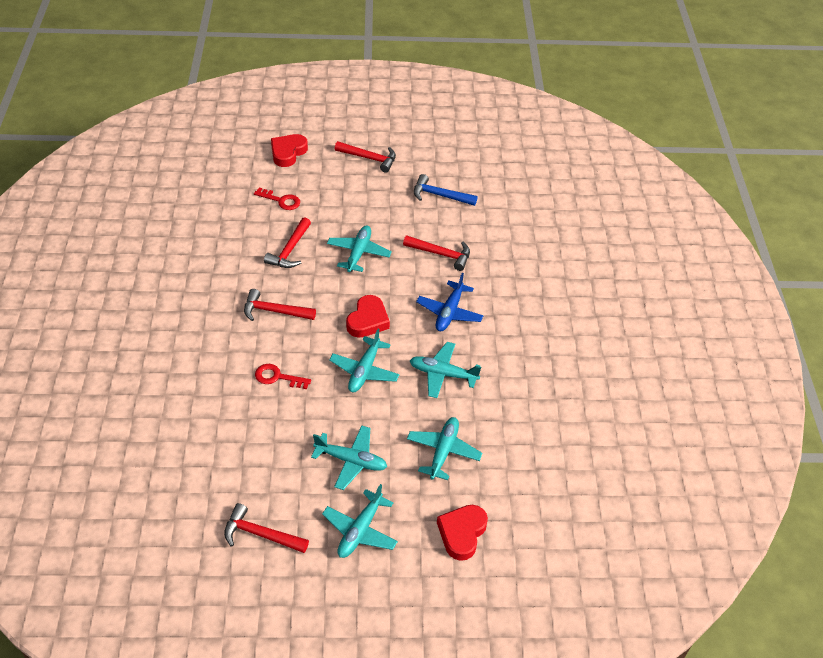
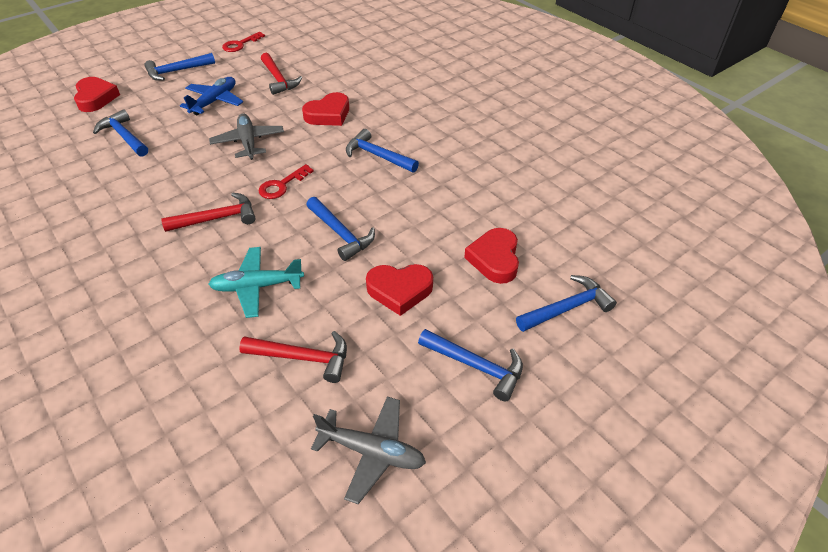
blue hammer: 1 -> 6
grey plane: 0 -> 2
red hammer: 5 -> 3
red heart: 3 -> 4
turquoise plane: 6 -> 1

